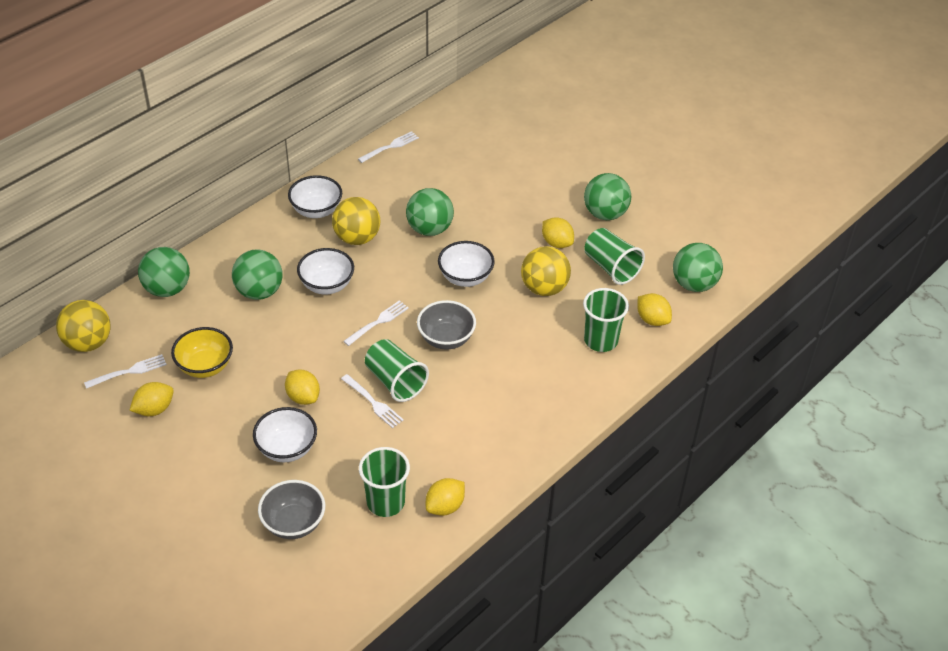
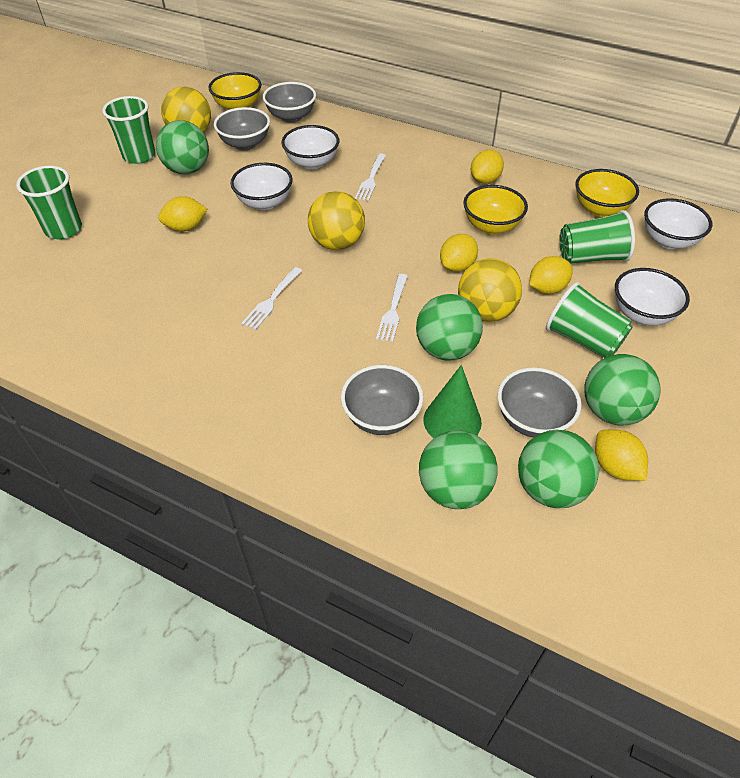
green cone: 0 -> 1
grey bowl: 2 -> 4
white fork: 4 -> 3
yellow bowl: 1 -> 3

